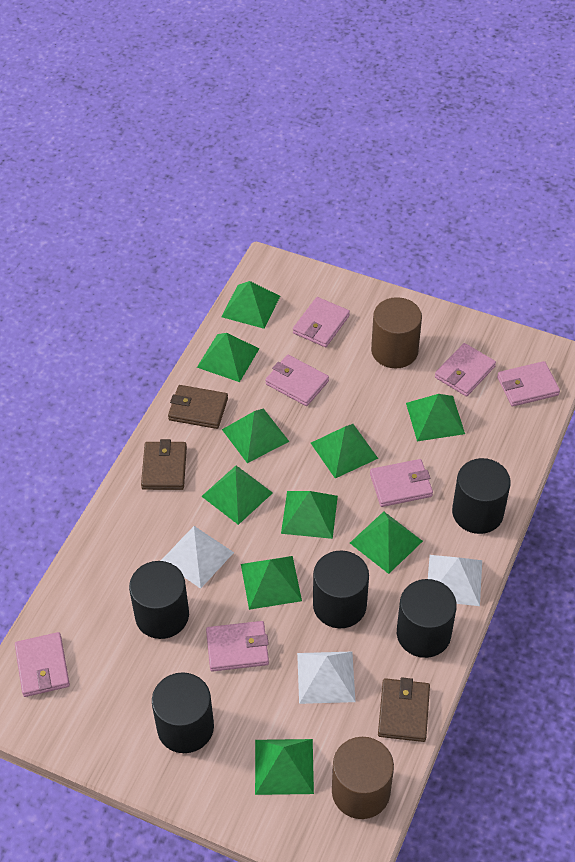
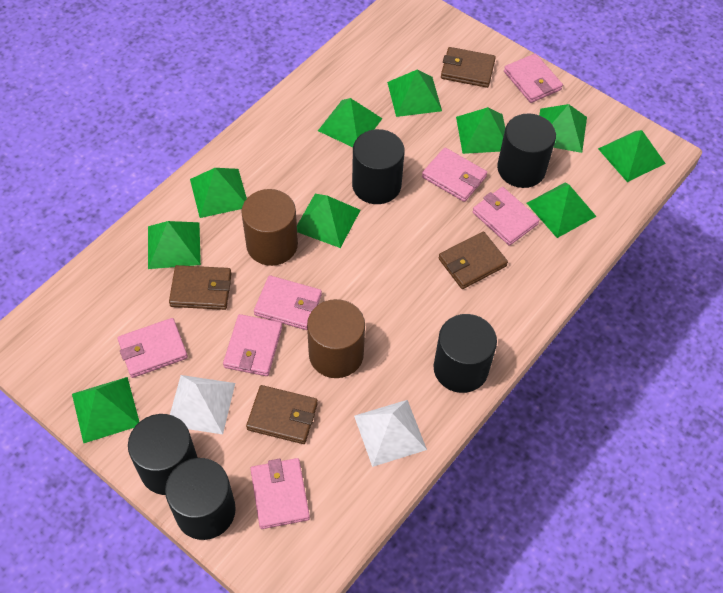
brown wallet: 3 -> 4
white pyramid: 3 -> 2

